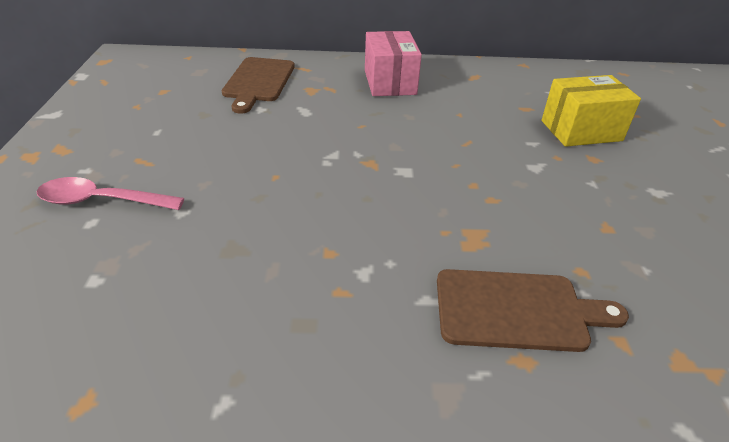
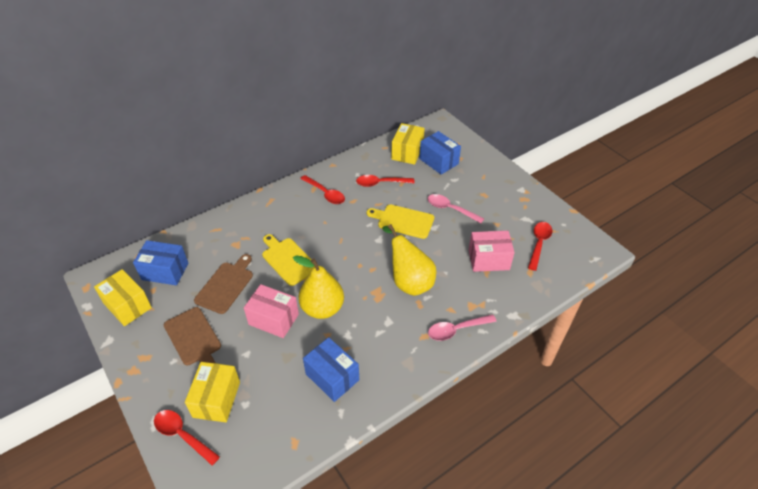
blue box: 0 -> 3
pink box: 1 -> 2
pink spoon: 1 -> 2
red spoon: 0 -> 4
yellow box: 1 -> 3
yellow cutting board: 0 -> 2
yellow pear: 0 -> 2

